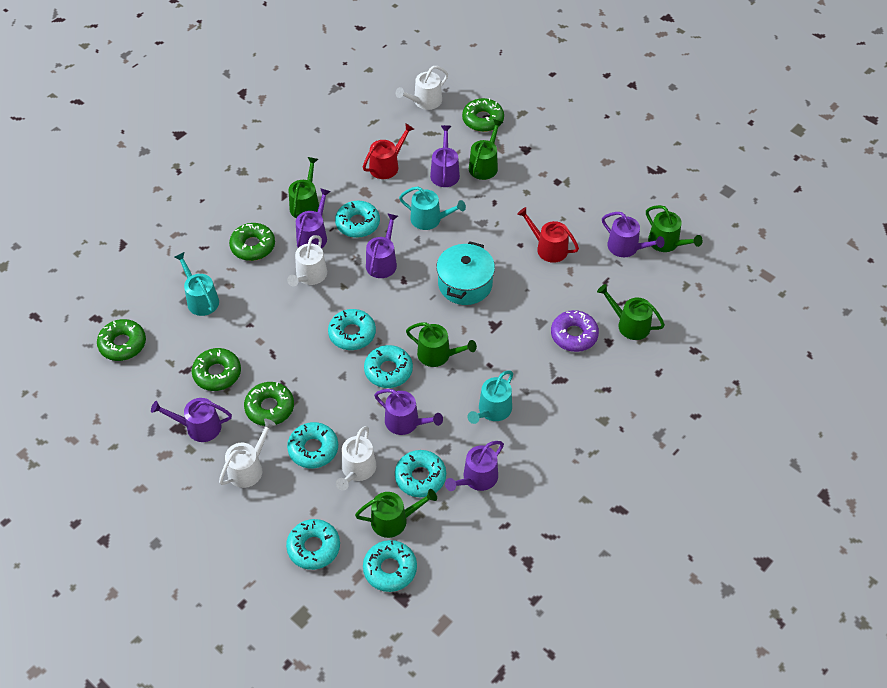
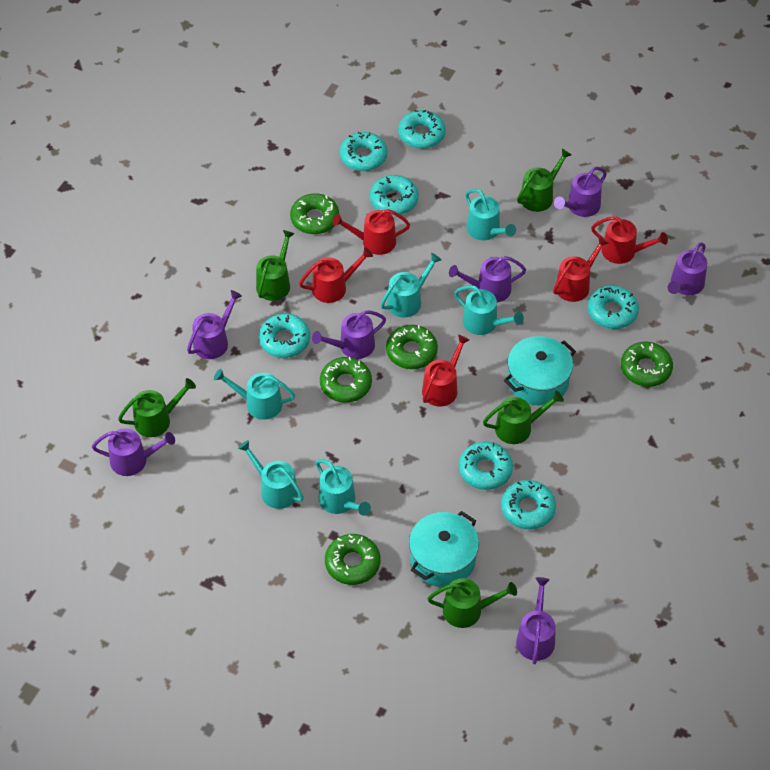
green watering can: 6 -> 5
purple donut: 1 -> 0
red watering can: 2 -> 5
turquoise pot: 1 -> 2
turquoise watering can: 3 -> 6
white watering can: 4 -> 0

